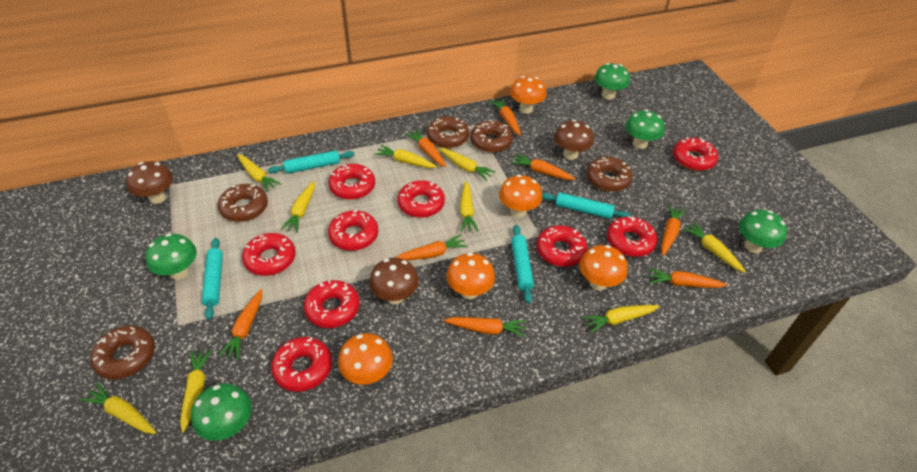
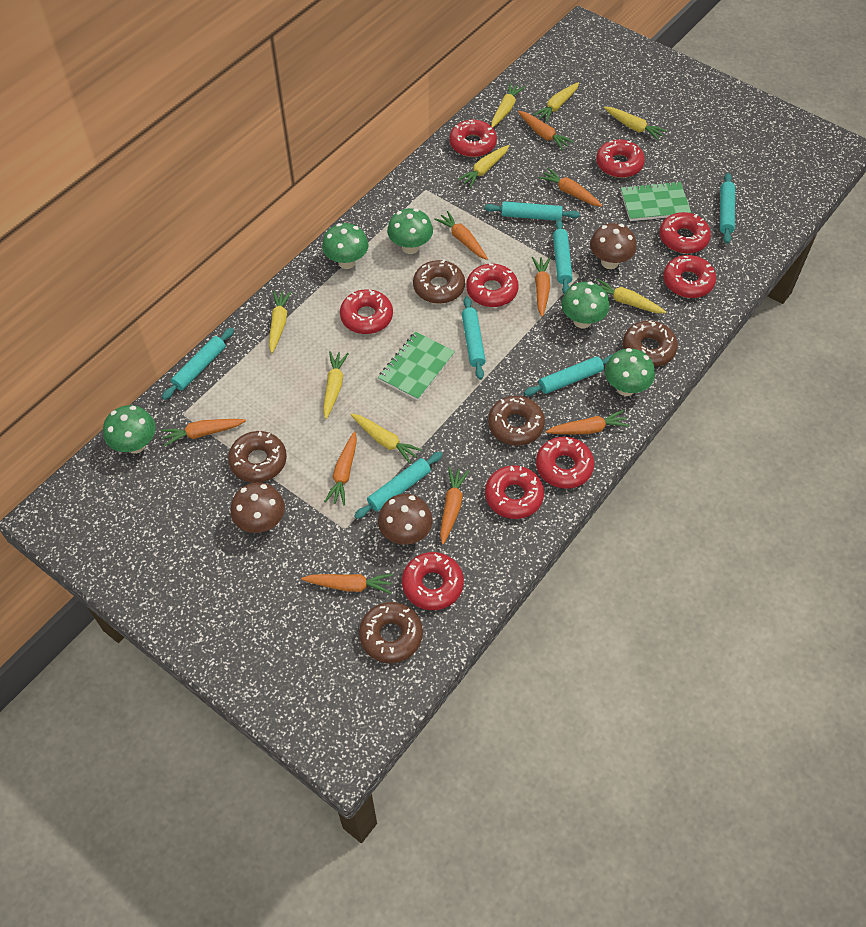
green notebook: 0 -> 2
orange carrot: 8 -> 9
orange mushroom: 5 -> 0
turquoise rolling pin: 4 -> 7
yellow carrot: 9 -> 8

